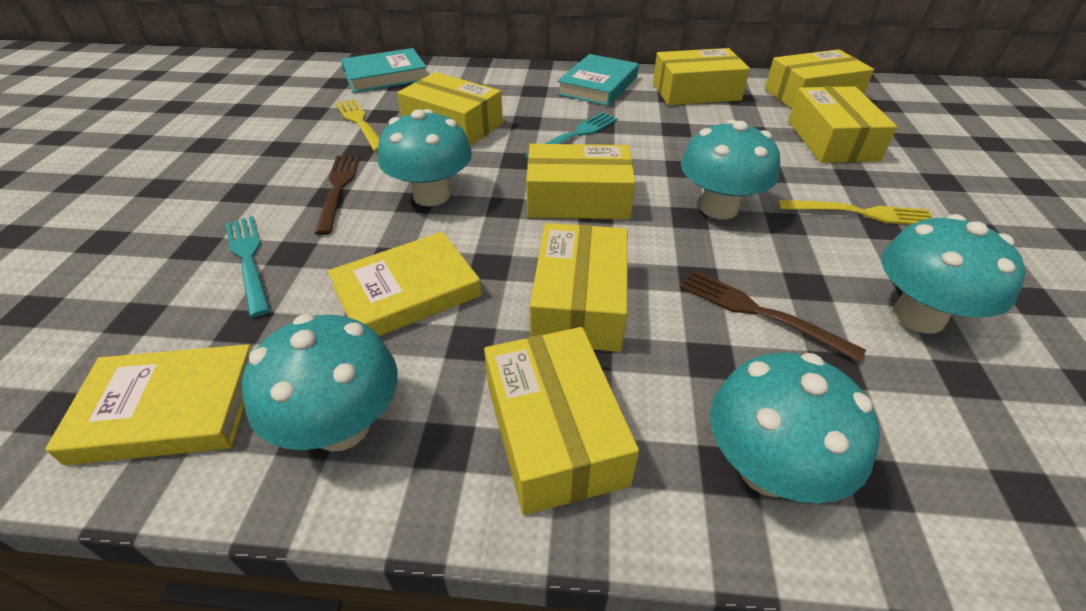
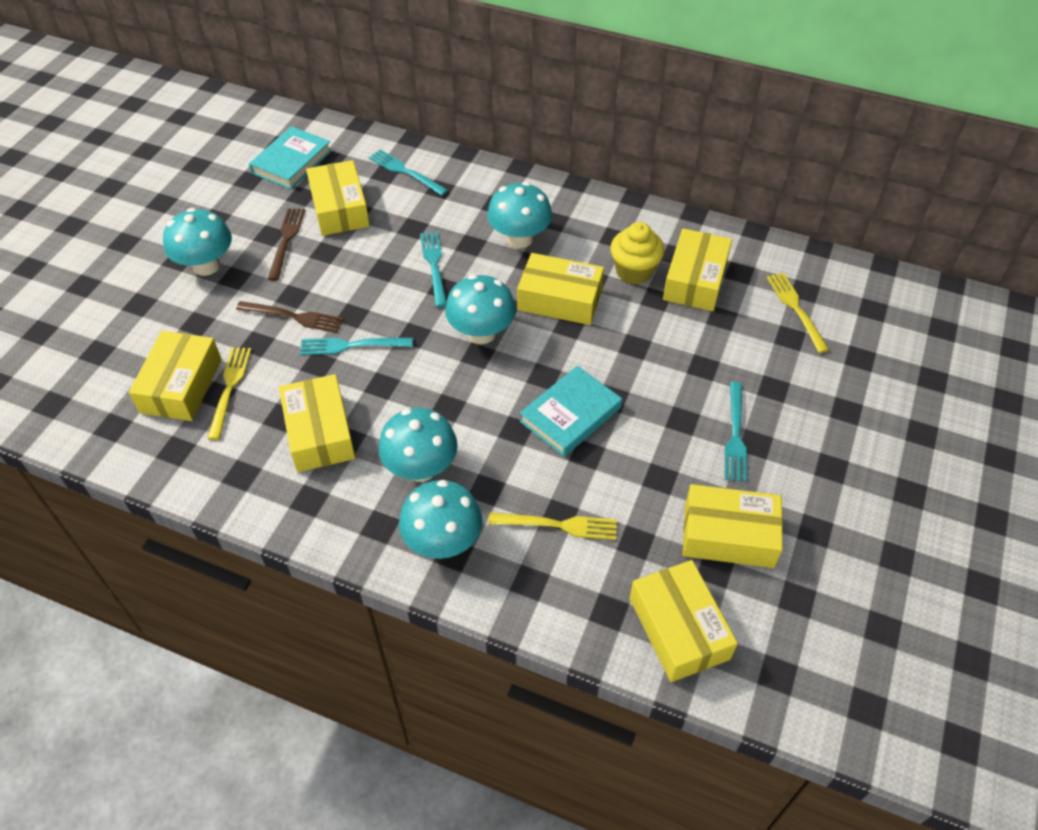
turquoise fork: 2 -> 4
yellow book: 2 -> 0
yellow cupcake: 0 -> 1
yellow fork: 2 -> 3

